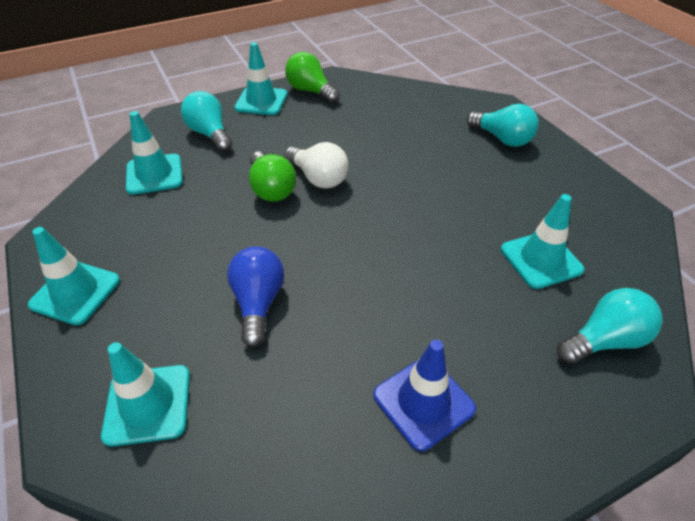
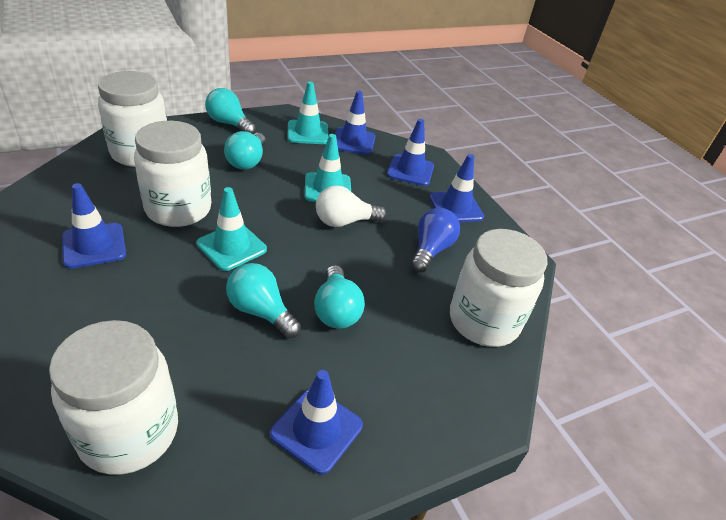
blue traffic cone: 1 -> 5
green light bulb: 2 -> 0
turquoise light bulb: 3 -> 4
turquoise traffic cone: 5 -> 3
white jar: 0 -> 4

